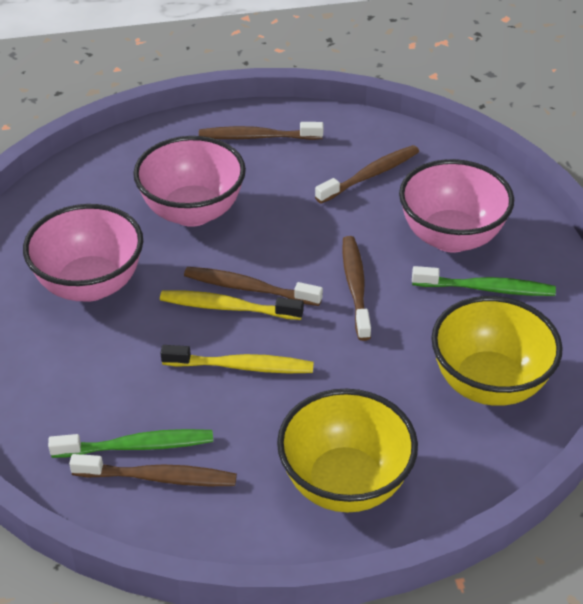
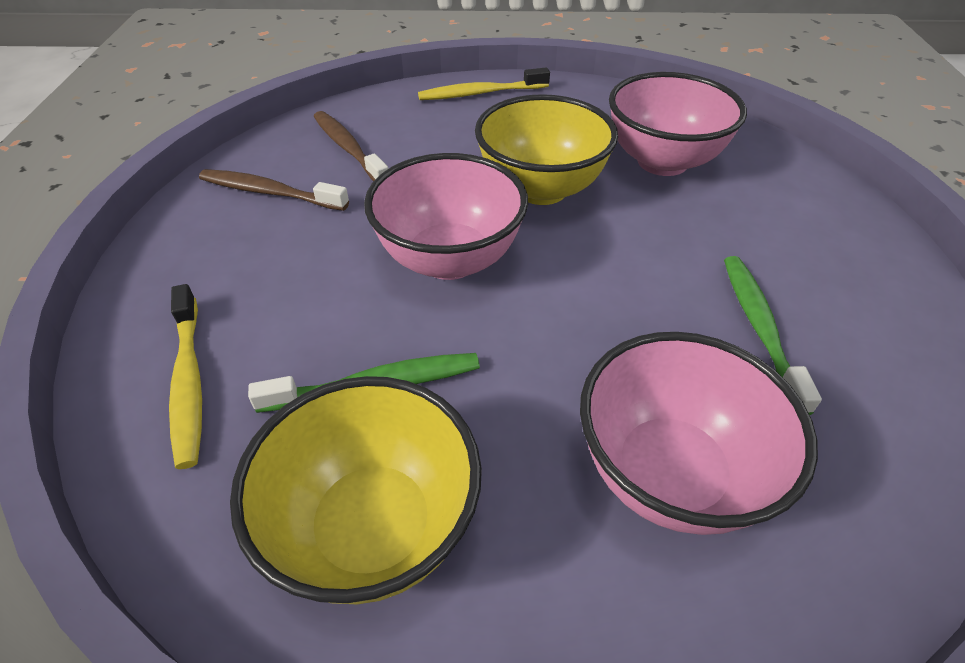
brown toothbrush: 5 -> 2

